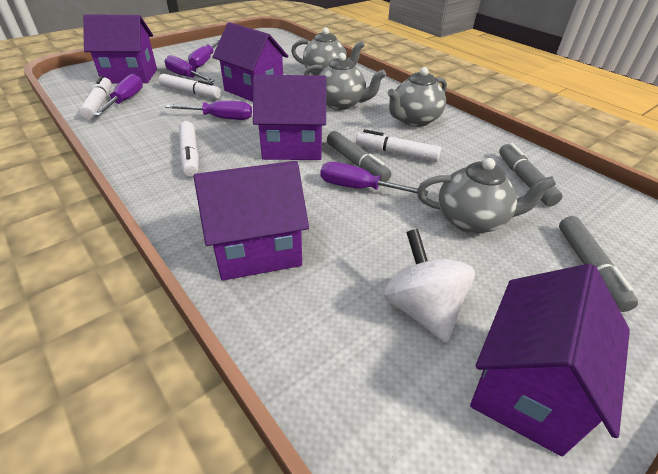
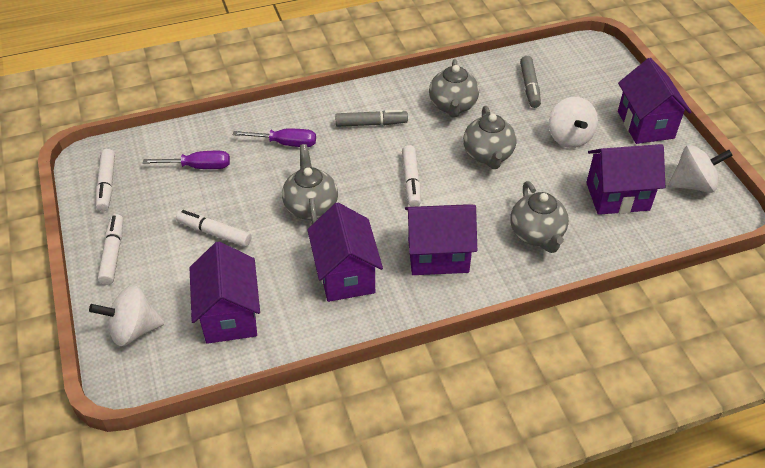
grey marker: 3 -> 2
purple screwdriver: 5 -> 2
white spinning top: 1 -> 3

